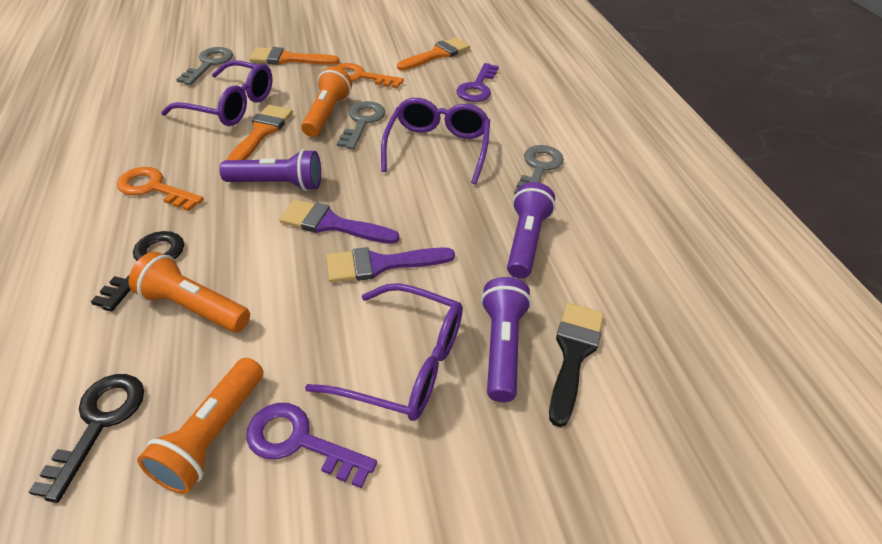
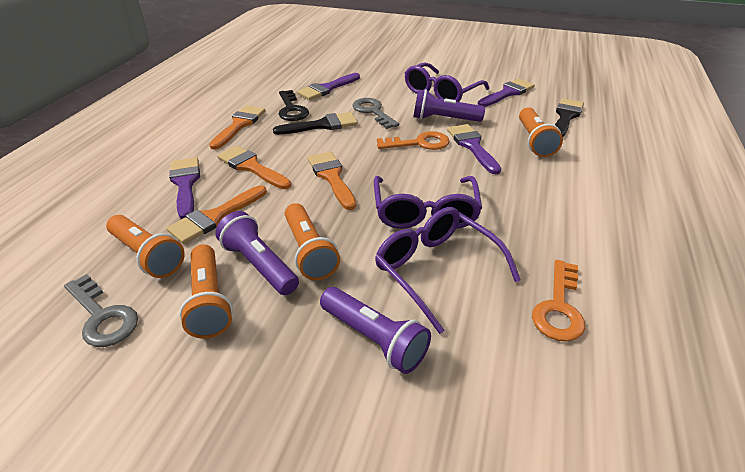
black brush: 1 -> 2
black key: 2 -> 1
grey key: 3 -> 2
orange brush: 3 -> 4
orange flashlight: 3 -> 4
purple brush: 2 -> 4
purple key: 2 -> 0

